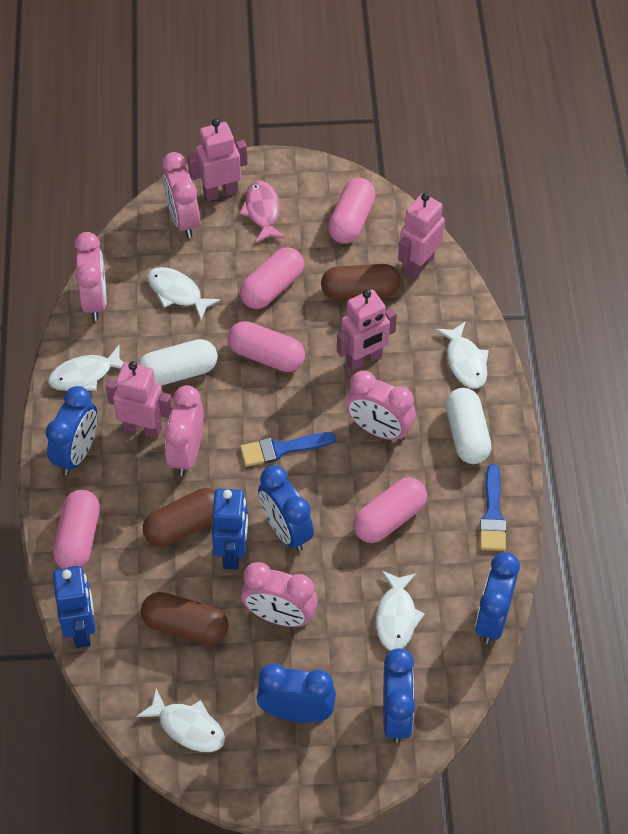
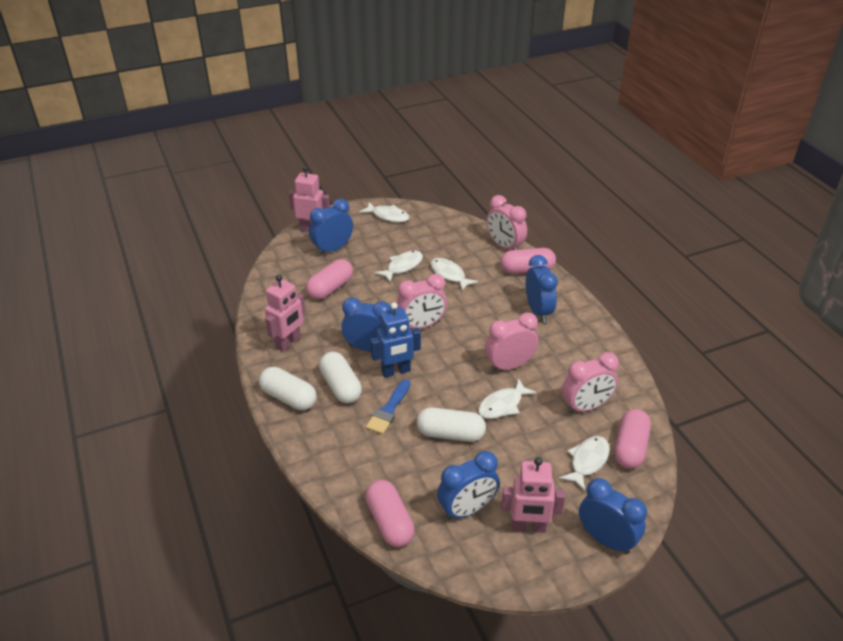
blue brush: 2 -> 1
blue robot: 2 -> 1
brown capsule: 3 -> 0
pink capsule: 5 -> 4
pink clock: 5 -> 4
pink fish: 1 -> 0
pink robot: 4 -> 3
white capsule: 2 -> 3

